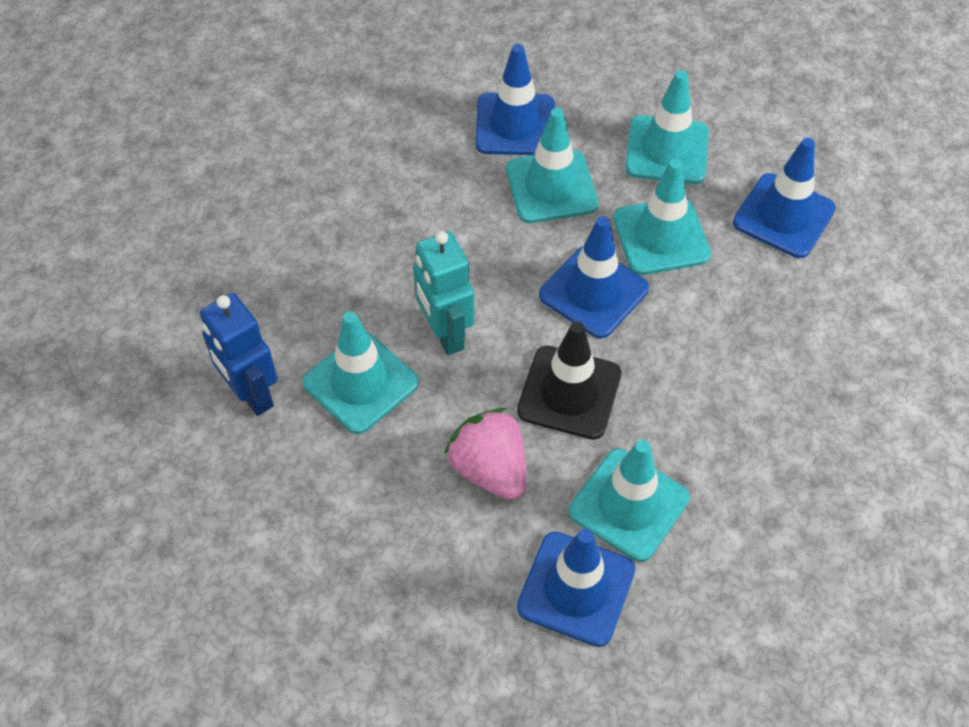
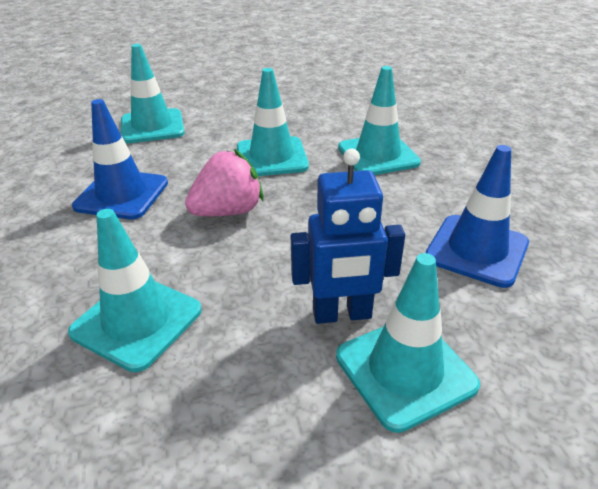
black traffic cone: 1 -> 0
blue traffic cone: 4 -> 2
turquoise robot: 1 -> 0

